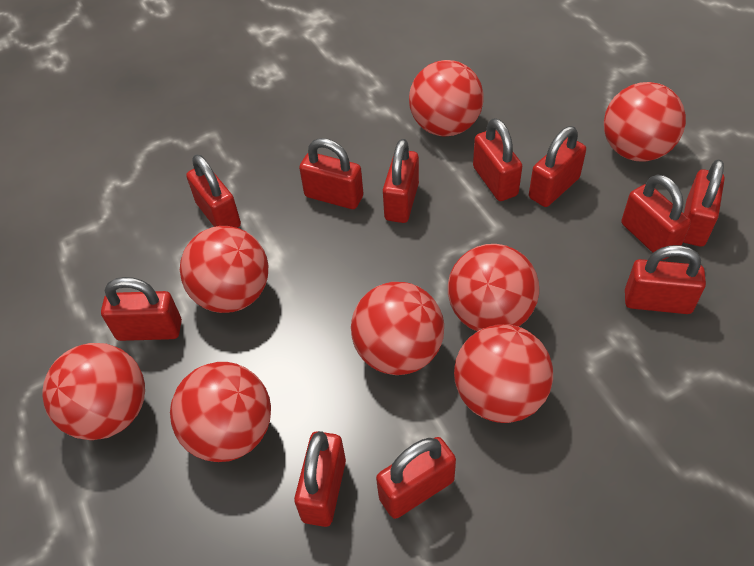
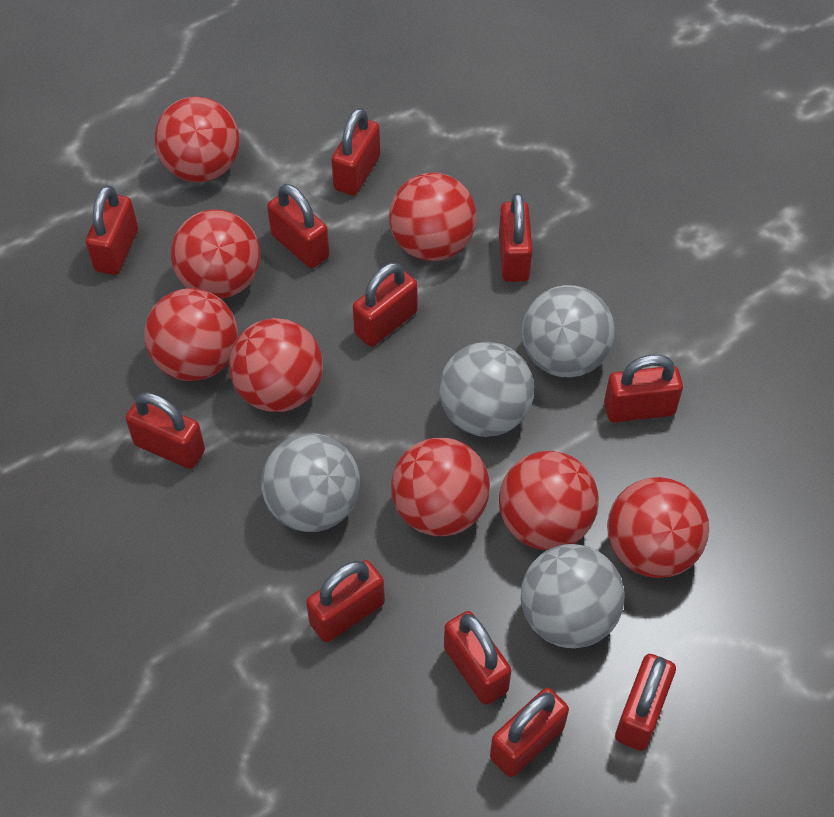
grey ball: 0 -> 4

